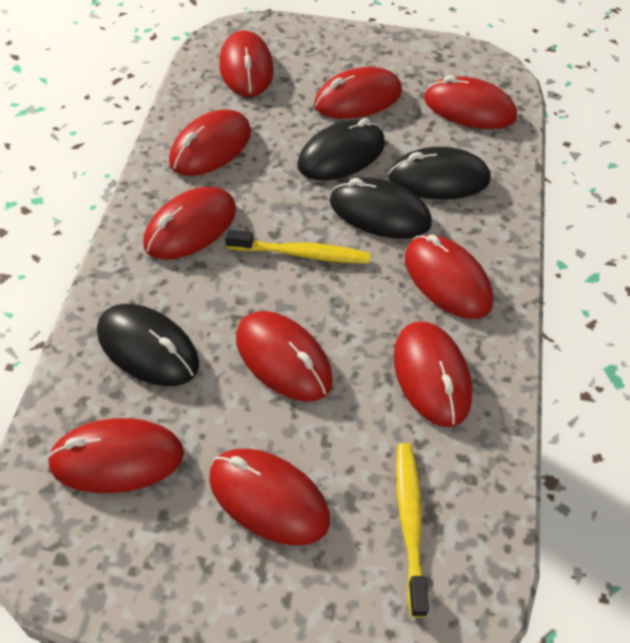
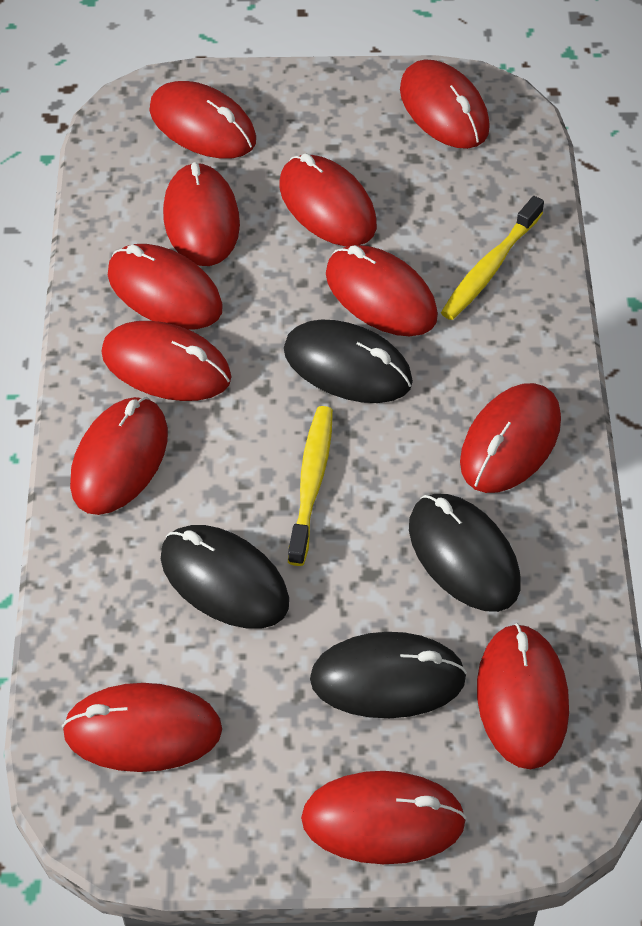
red mouse: 10 -> 12

